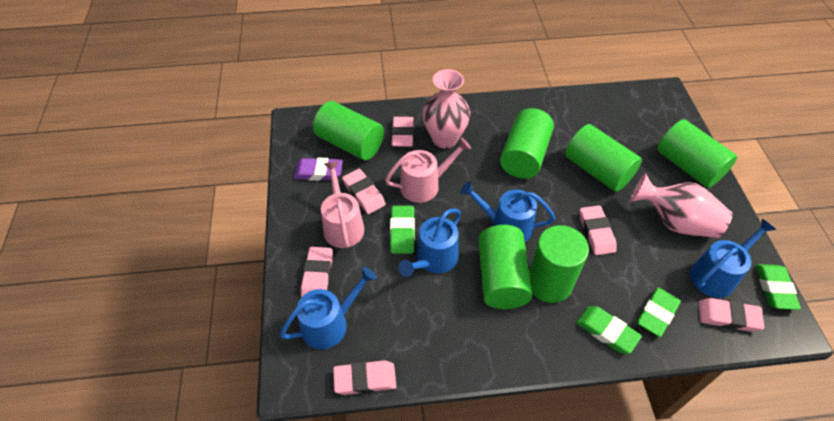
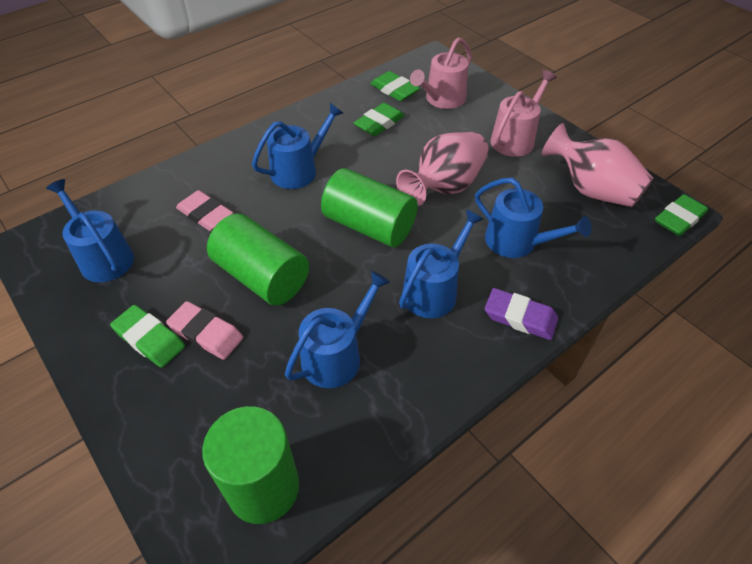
blue watering can: 4 -> 5
green cylinder: 6 -> 3
pink eraser: 6 -> 2

